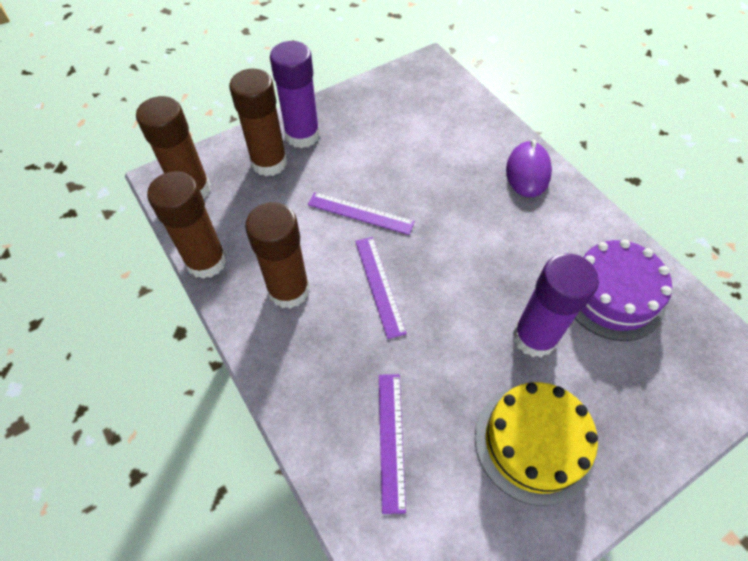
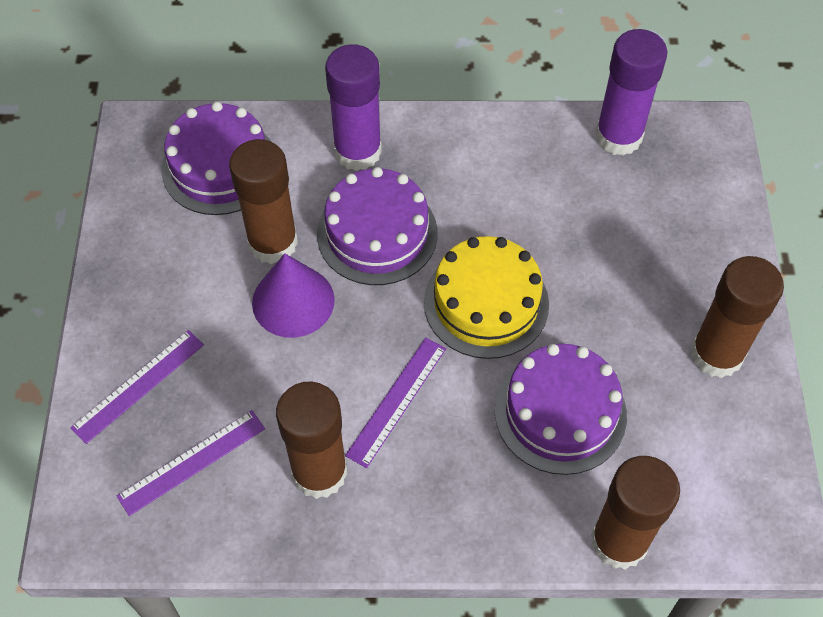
purple cake: 1 -> 3
purple cone: 0 -> 1
purple mouse: 1 -> 0

